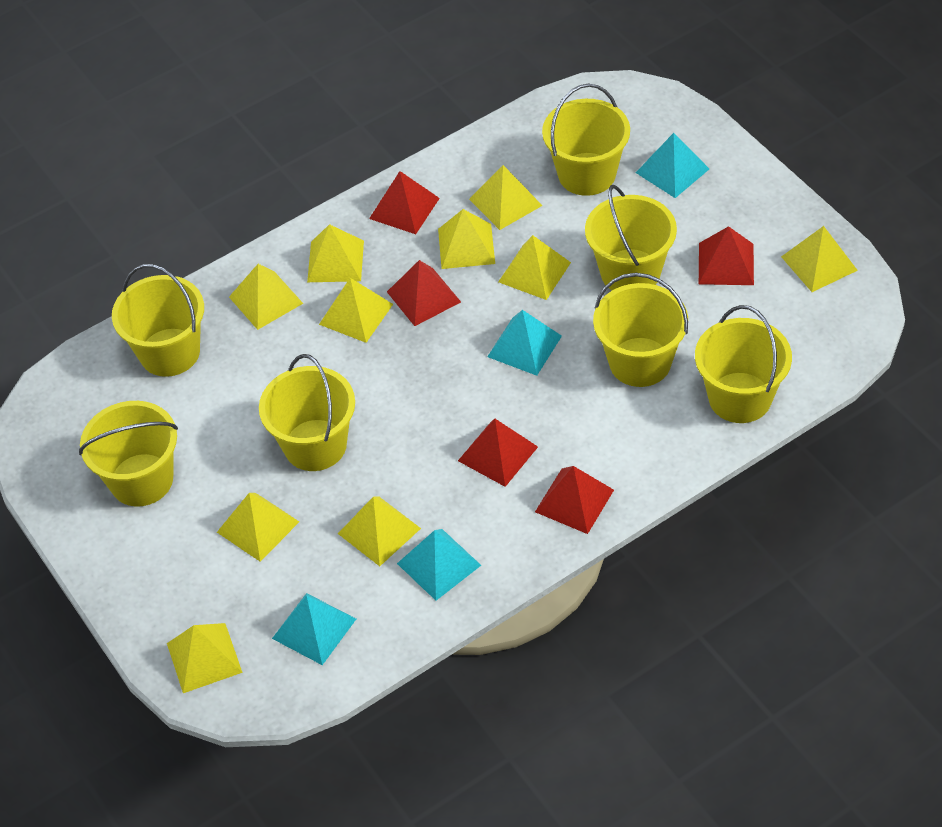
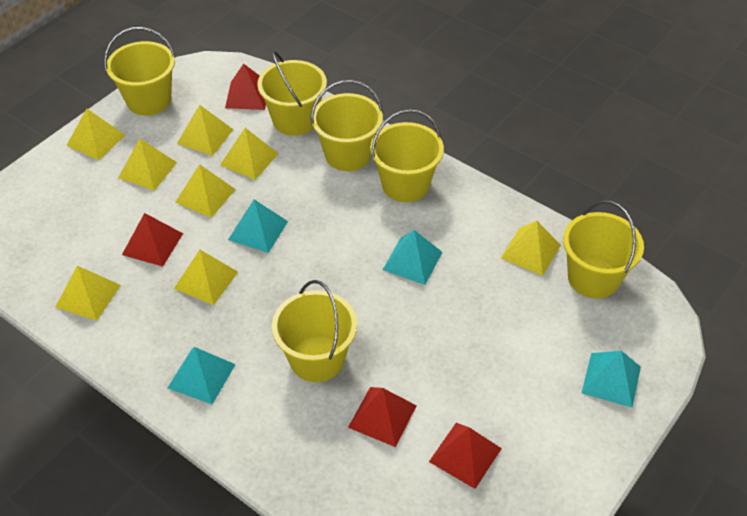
red pyramid: 5 -> 4
yellow bucket: 7 -> 6
yellow pyramid: 10 -> 8

